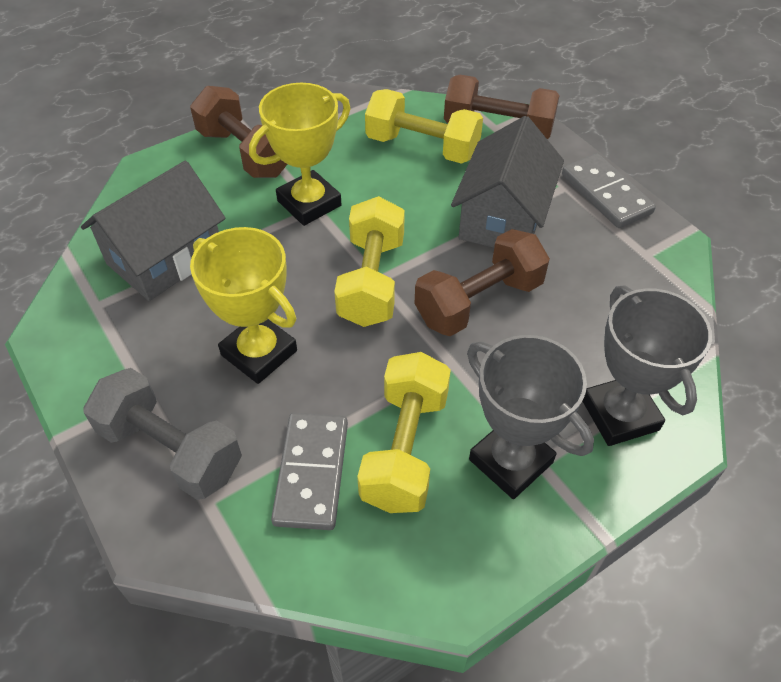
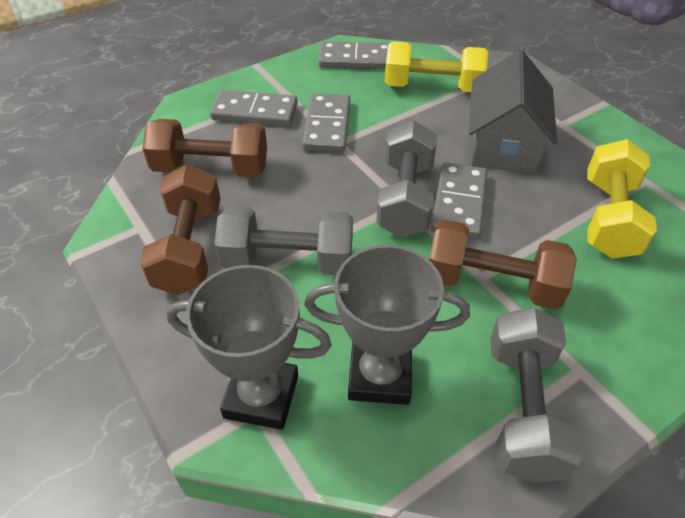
grey domino: 2 -> 4
grey dumbbell: 1 -> 3
grey house: 2 -> 1
yellow dumbbell: 3 -> 2
yellow trophy: 2 -> 0

